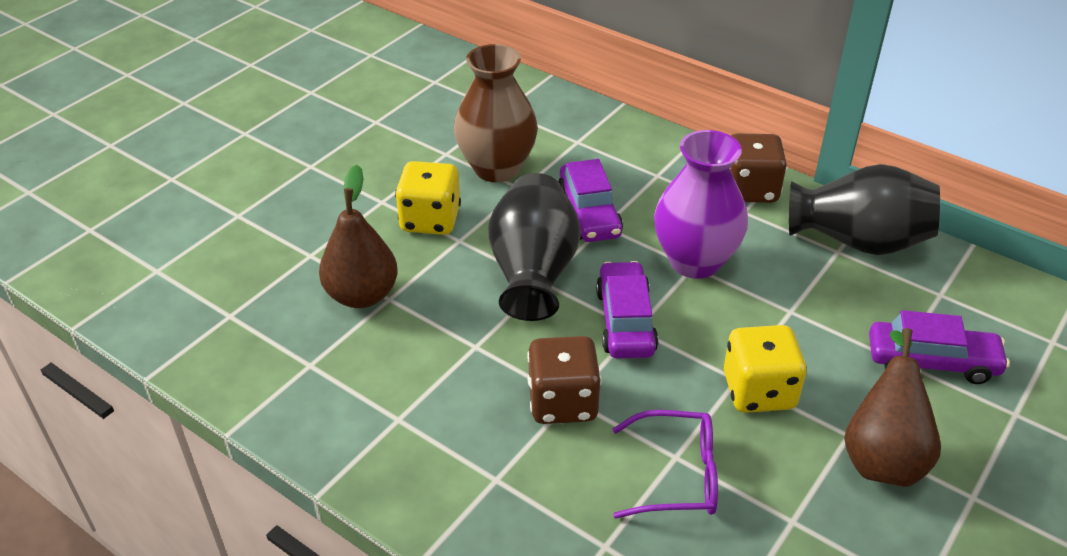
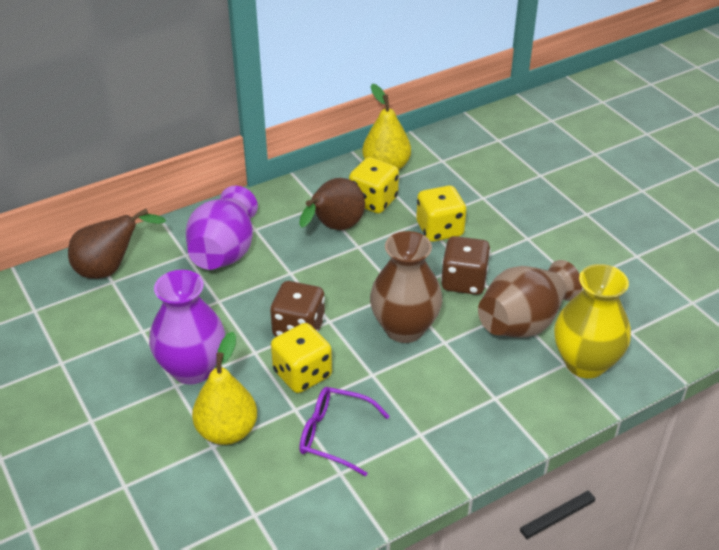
black vase: 2 -> 0
brown vase: 1 -> 2
purple car: 3 -> 0
purple vase: 1 -> 2
yellow dice: 2 -> 3
yellow pear: 0 -> 2
yellow vase: 0 -> 1

